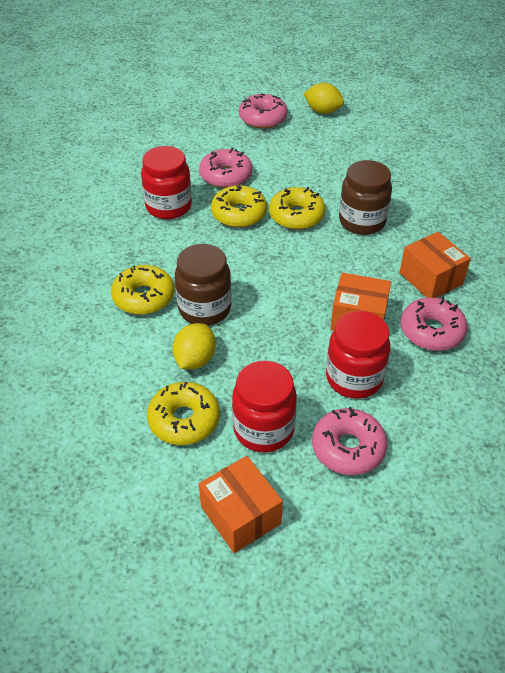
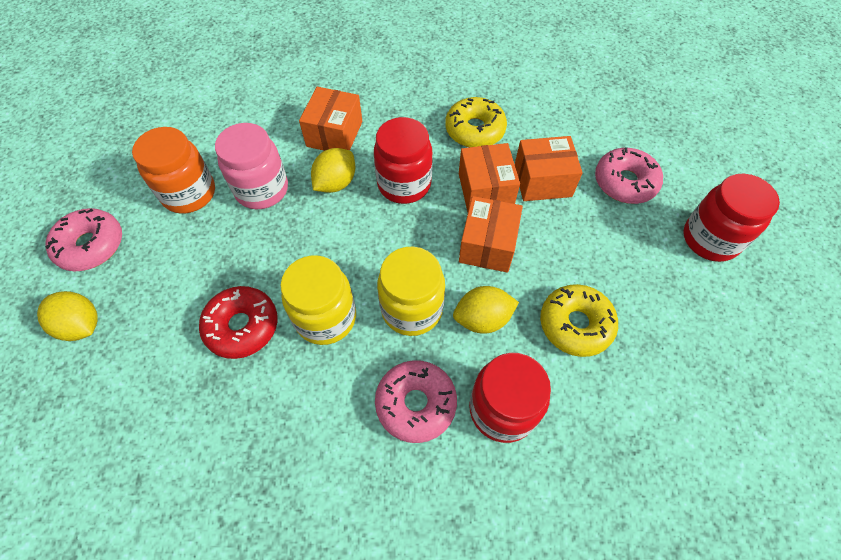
brown jar: 2 -> 0
orange box: 3 -> 4
orange jar: 0 -> 1
pink donut: 4 -> 3
pink jar: 0 -> 1
red donut: 0 -> 1
yellow donut: 4 -> 2
yellow jar: 0 -> 2
yellow lemon: 2 -> 3

